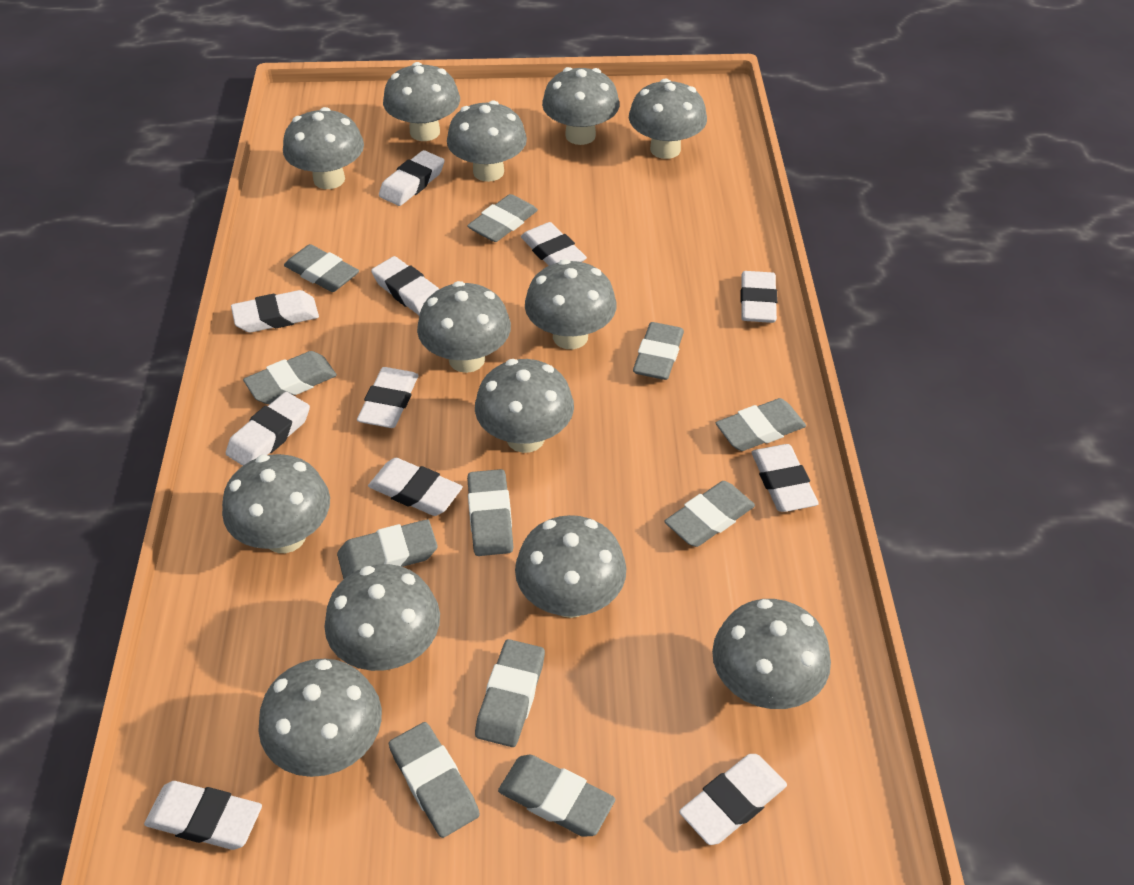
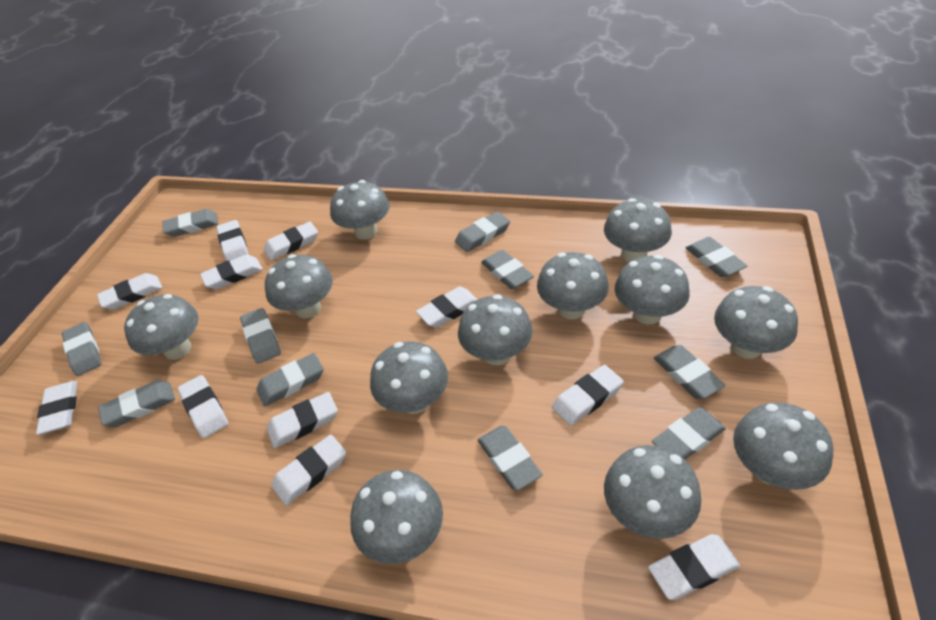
grey mushroom: 13 -> 12

